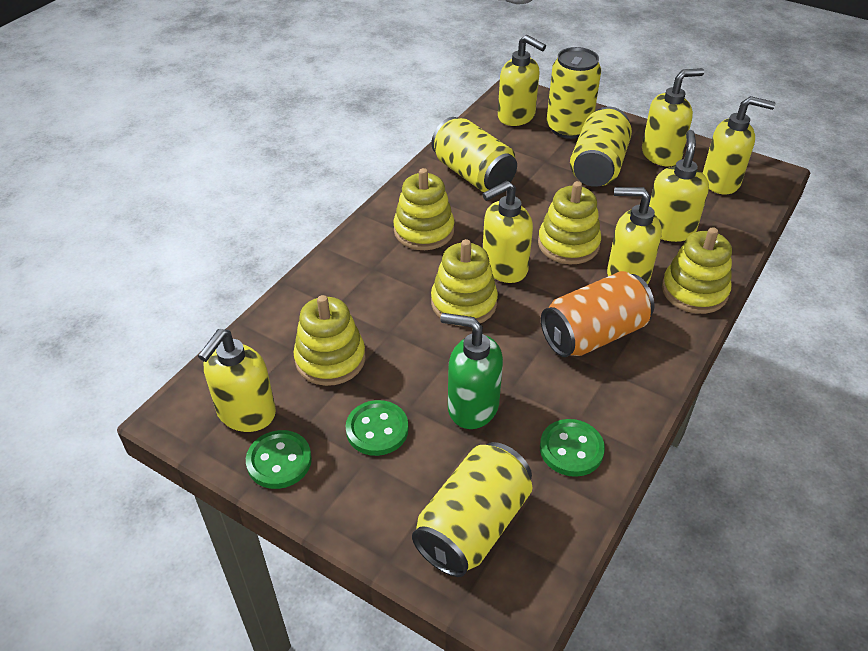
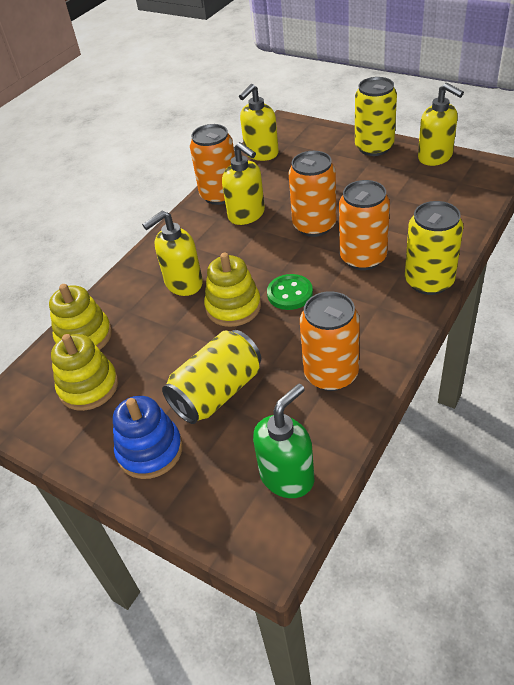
blue stacking toy: 0 -> 1
green button: 3 -> 1
orange can: 1 -> 4
yellow can: 4 -> 3
yellow soap dispenser: 7 -> 4
yellow stacking toy: 5 -> 3

